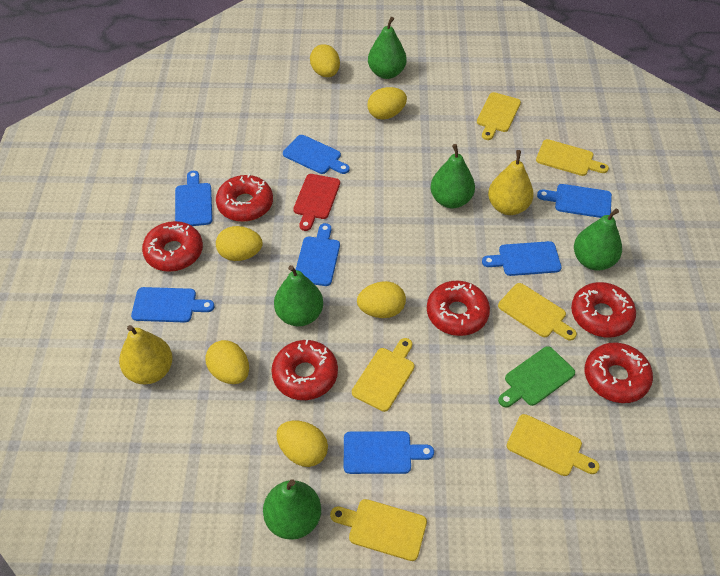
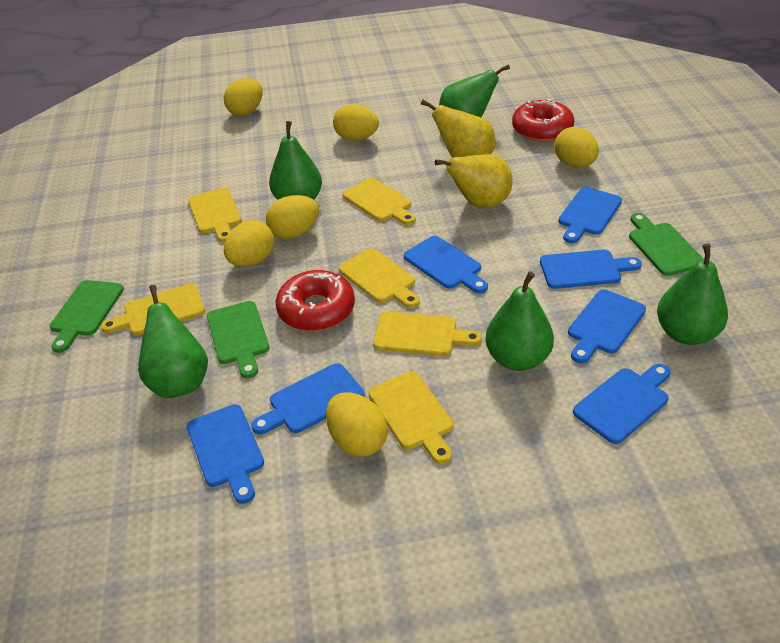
green cutting board: 1 -> 3
red cutting board: 1 -> 0
red donut: 6 -> 2

